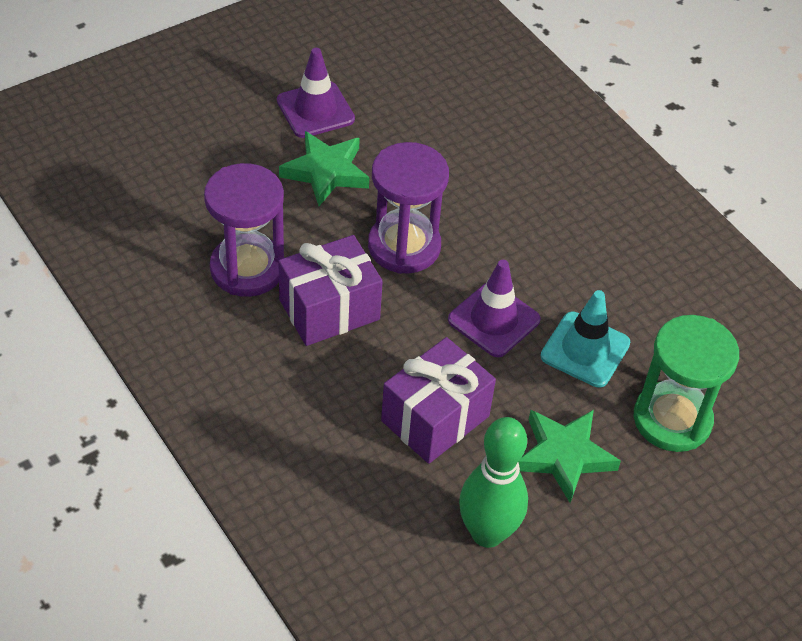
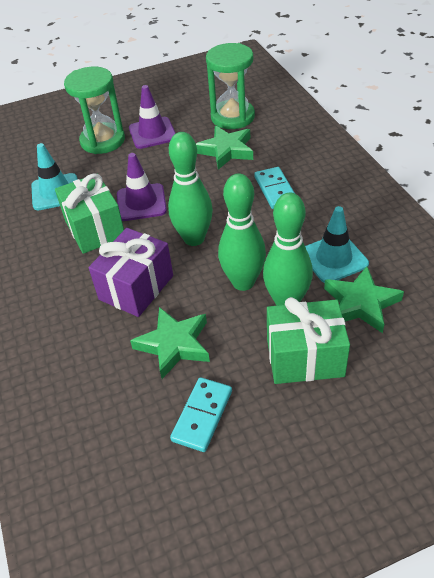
green bowling pin: 1 -> 3
green gift: 0 -> 2
green hourglass: 1 -> 2
green star: 2 -> 3
purple gift: 2 -> 1
purple hourglass: 2 -> 0
turquoise domino: 0 -> 2
turquoise traffic cone: 1 -> 2

